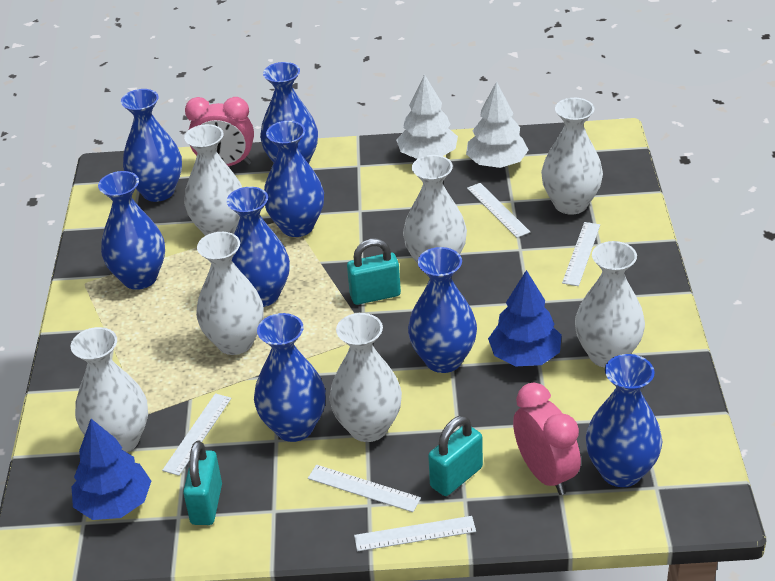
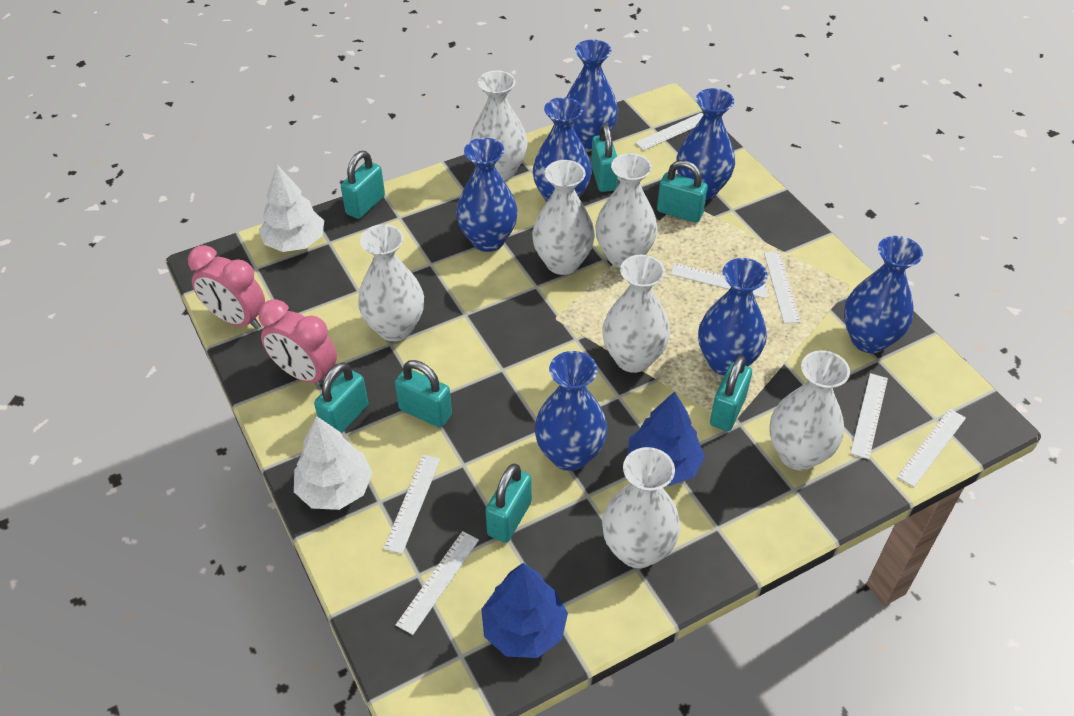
blue vase: 8 -> 7
turquoise padlock: 3 -> 7
white ruler: 5 -> 7

